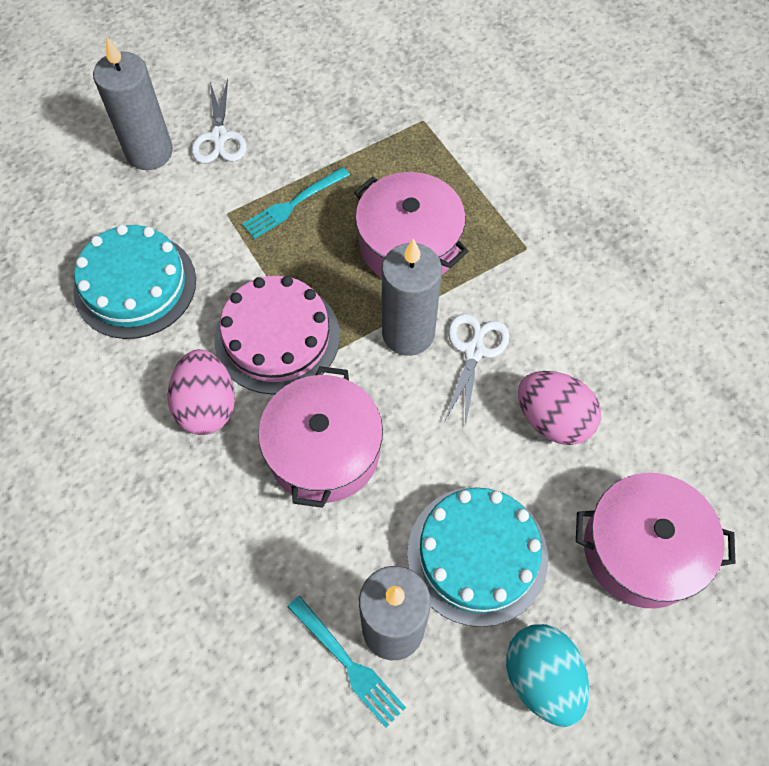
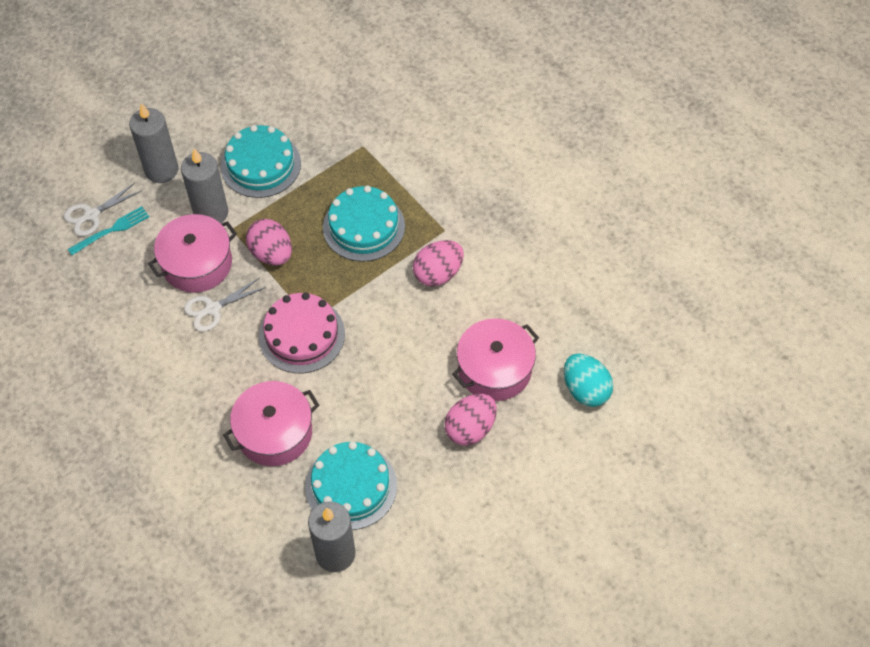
pink egg: 2 -> 3
turquoise cake: 2 -> 3
turquoise fork: 2 -> 1

